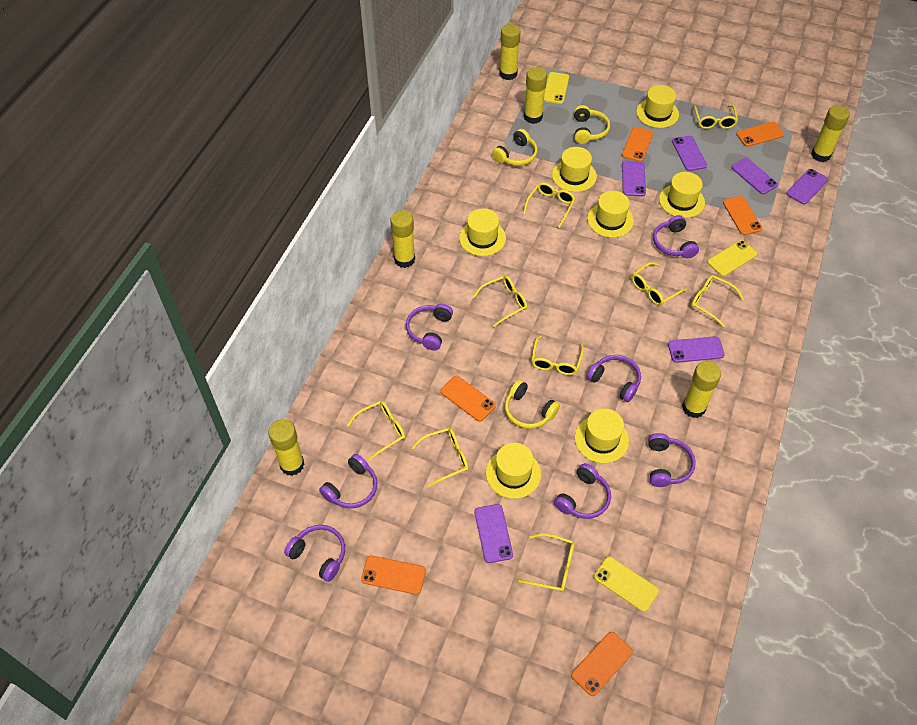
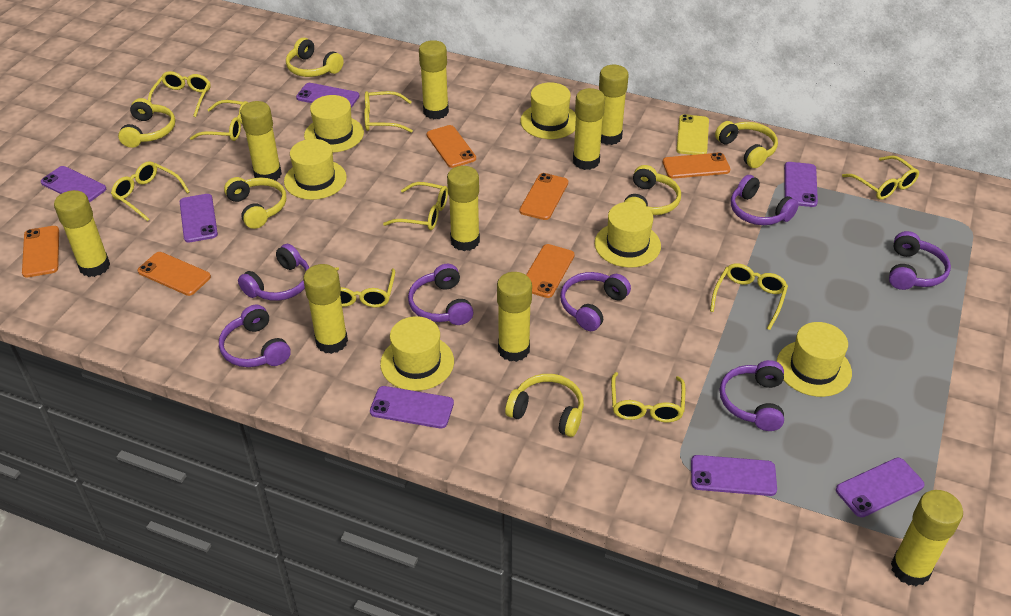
purple phone: 6 -> 7
yellow glue stick: 6 -> 9
yellow hat: 7 -> 6
yellow headphones: 3 -> 6
yellow phone: 3 -> 1

